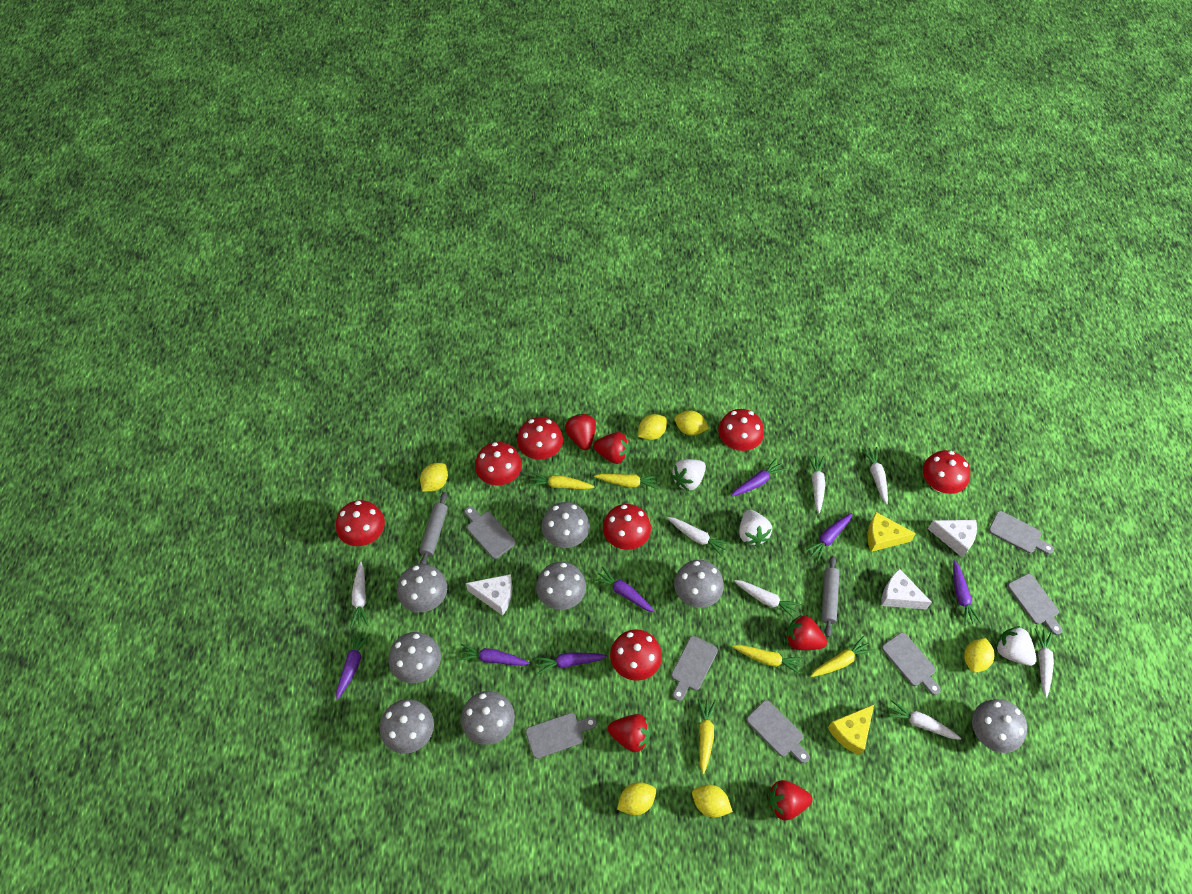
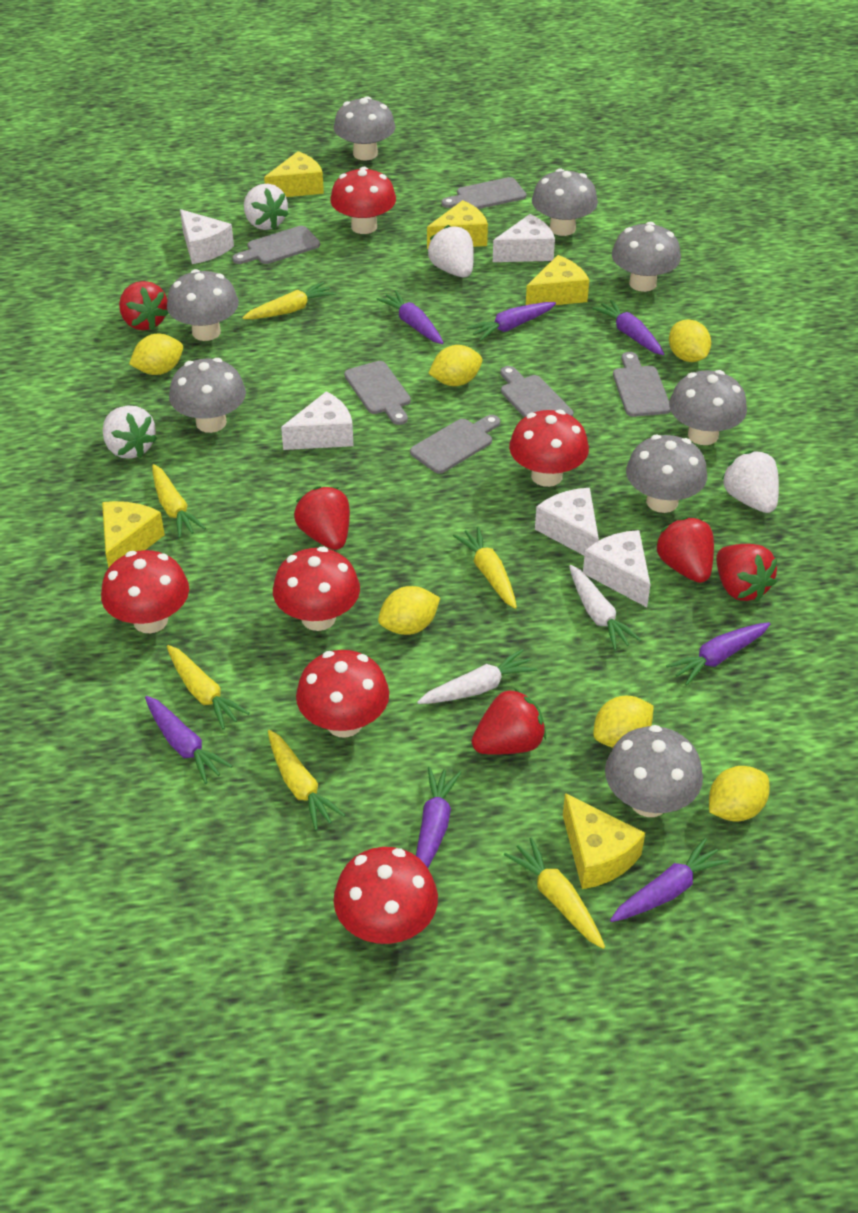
grey cutting board: 7 -> 6
grey rolling pin: 2 -> 0
red mushroom: 7 -> 6
white carrot: 7 -> 2
white cheese: 3 -> 5
white strawberry: 3 -> 4
yellow carrot: 5 -> 6
yellow cheese: 2 -> 5

